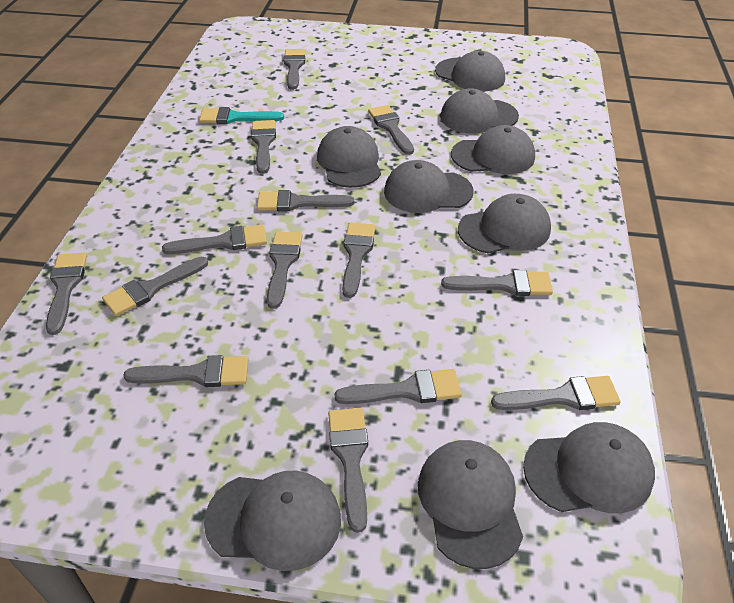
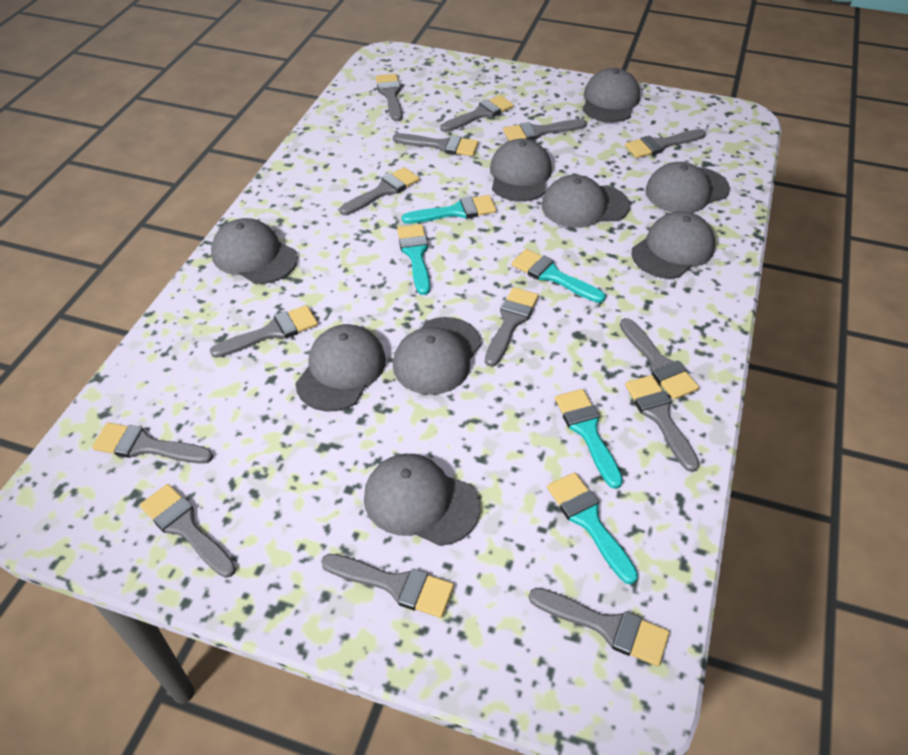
turquoise brush: 1 -> 5

